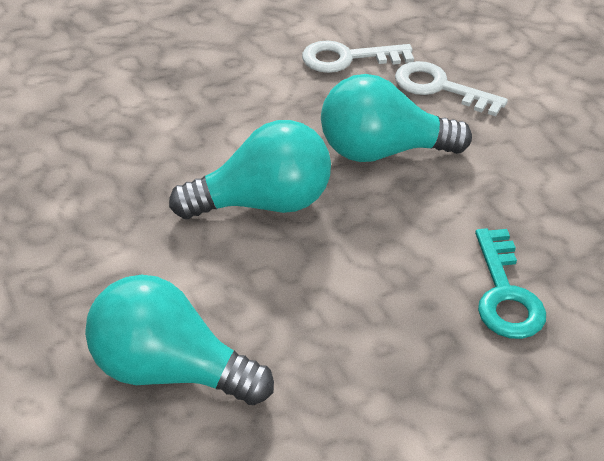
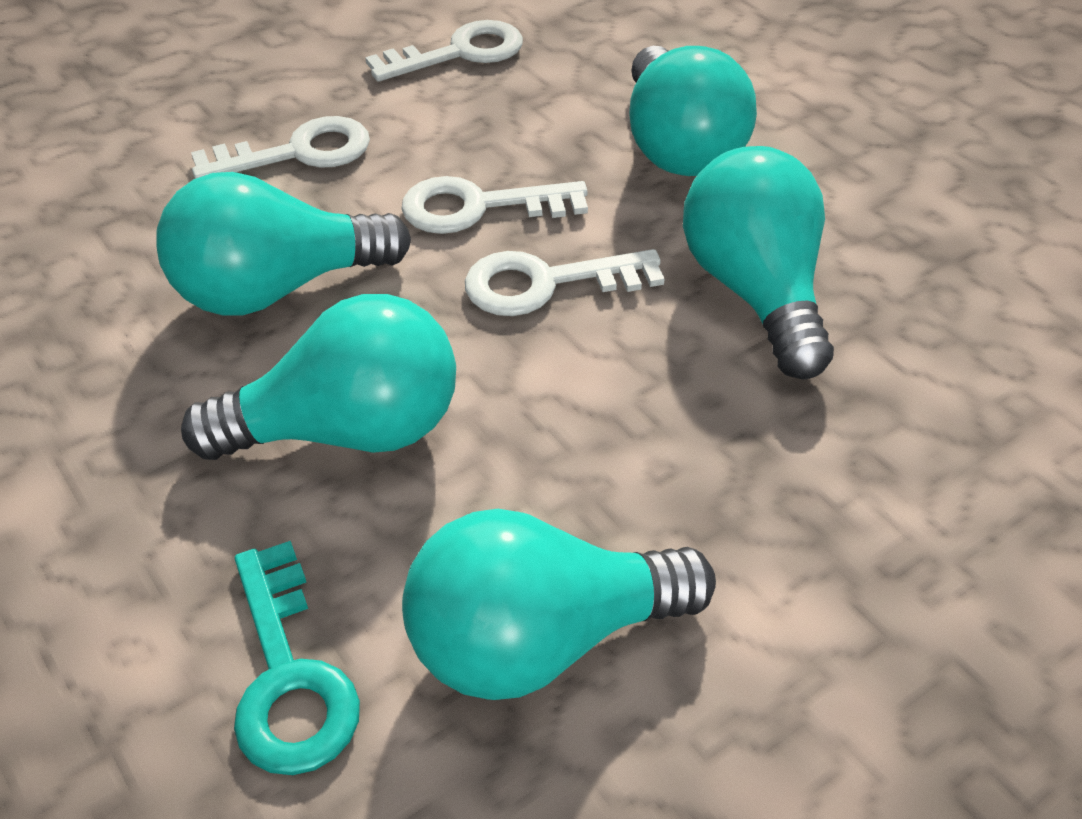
turquoise light bulb: 3 -> 5
white key: 2 -> 4

